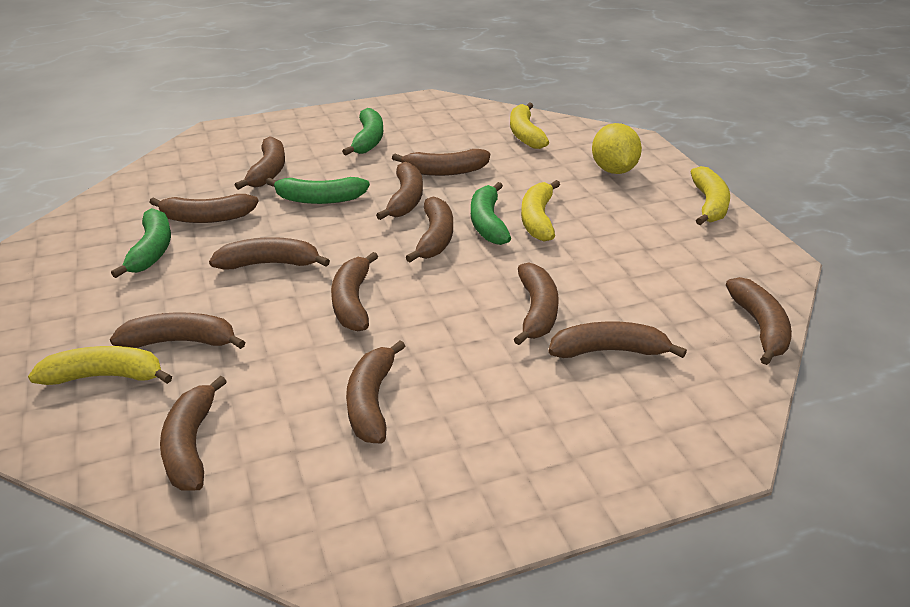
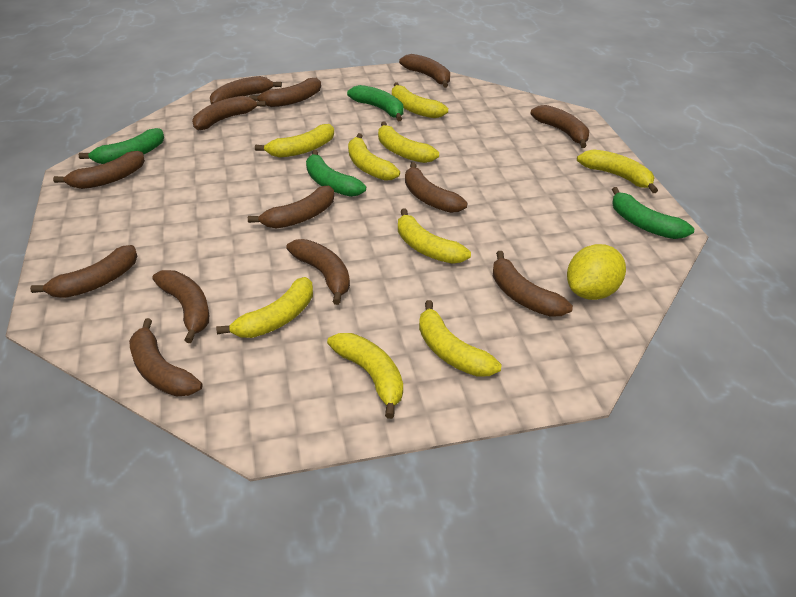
yellow banana: 4 -> 9

